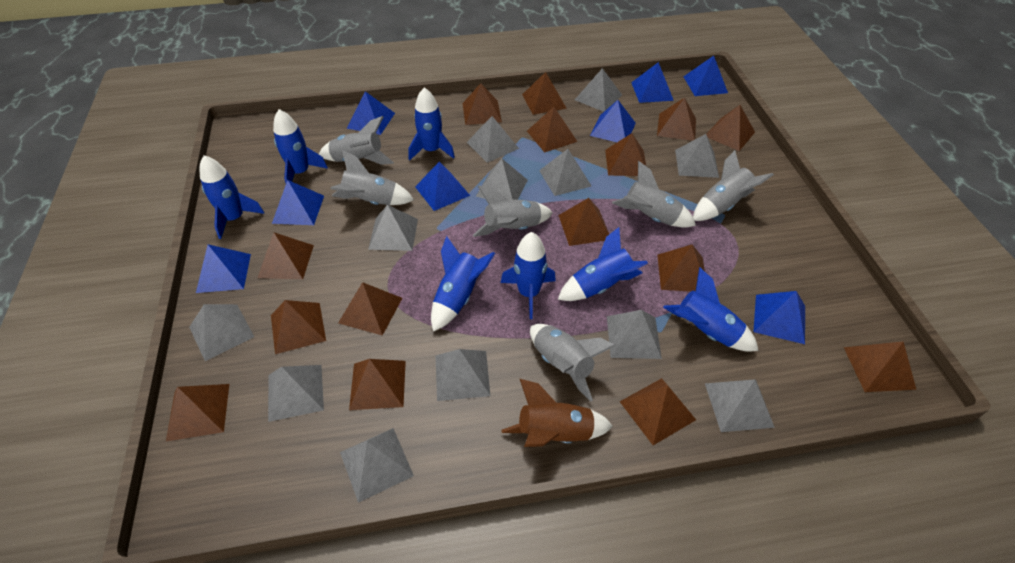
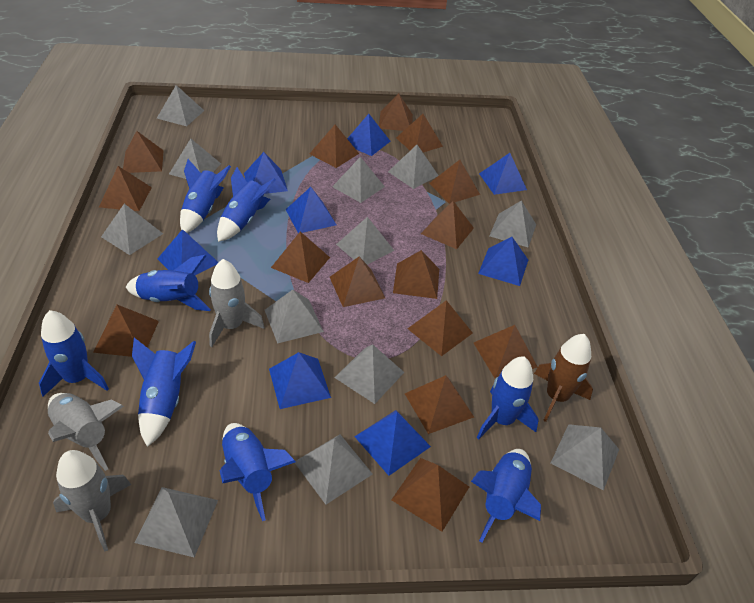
blue rocket: 7 -> 8
grey rocket: 6 -> 3

